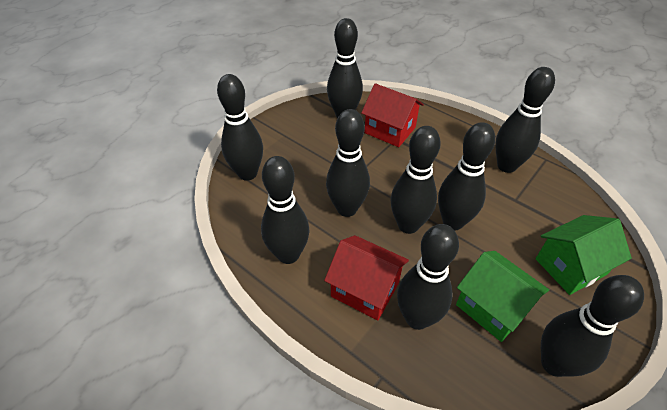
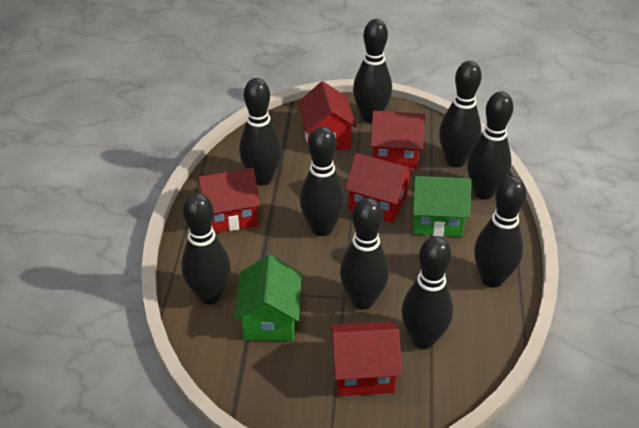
red house: 2 -> 5

